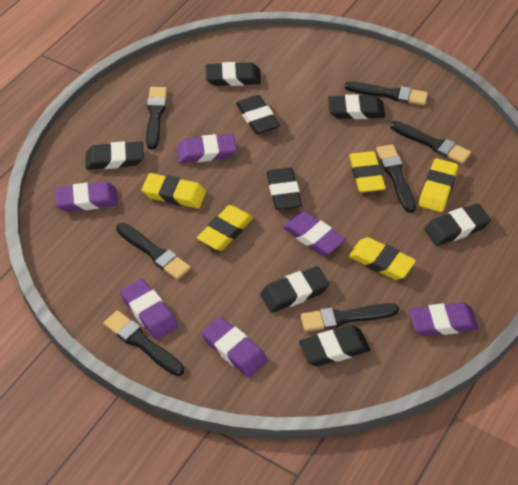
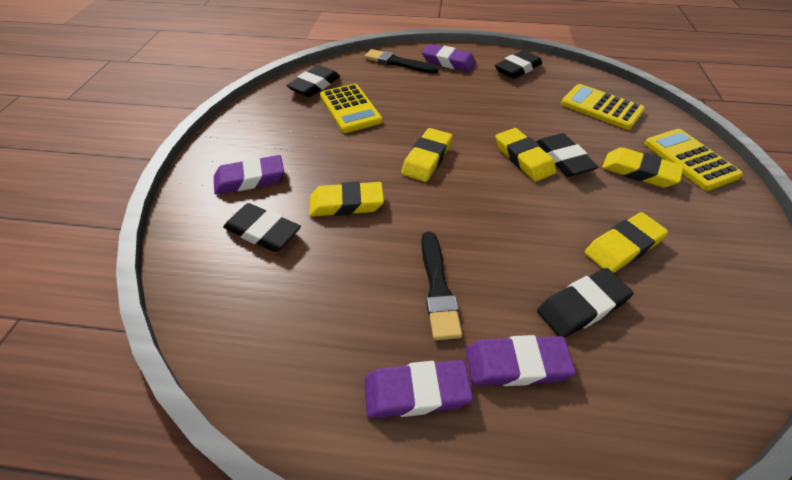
black brush: 7 -> 2
black eraser: 8 -> 5
purple eraser: 6 -> 4
yellow calculator: 0 -> 3

